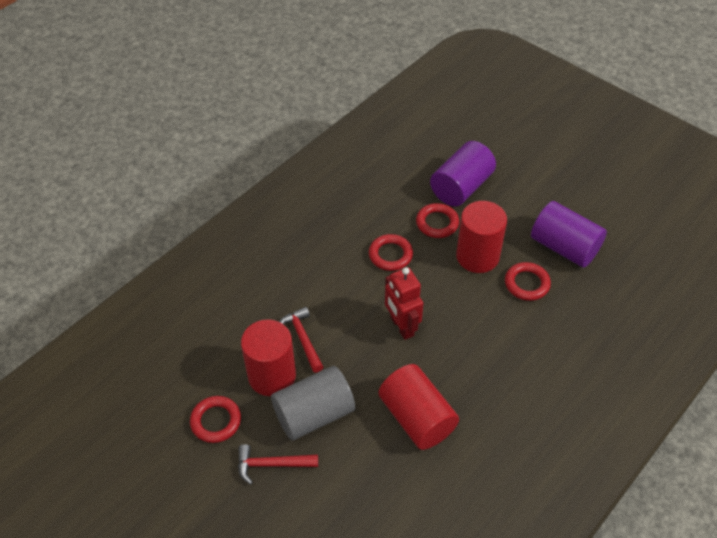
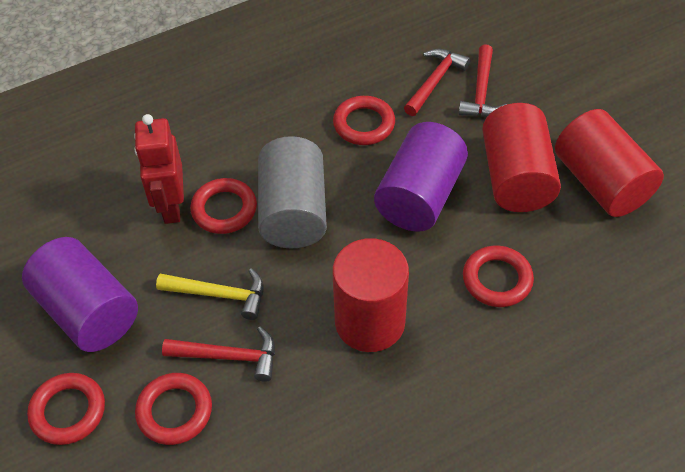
red hammer: 2 -> 3
red ring: 4 -> 5
yellow hammer: 0 -> 1

